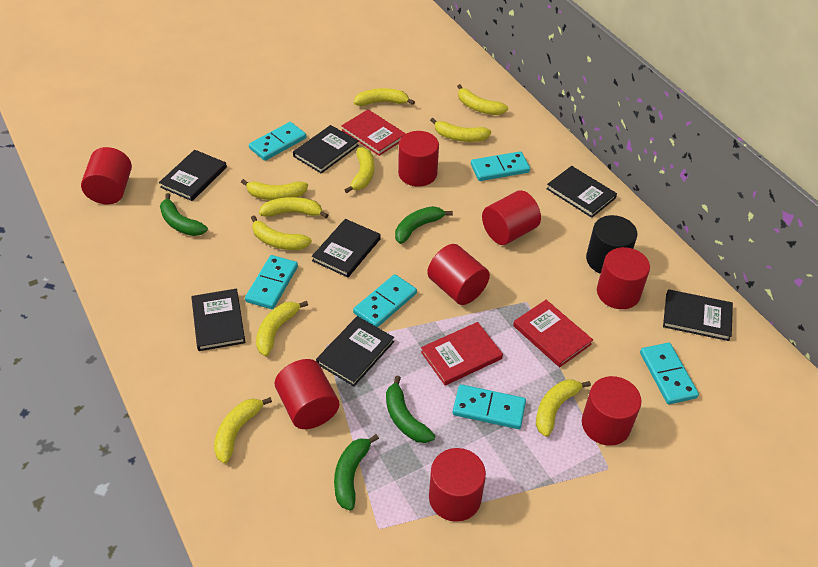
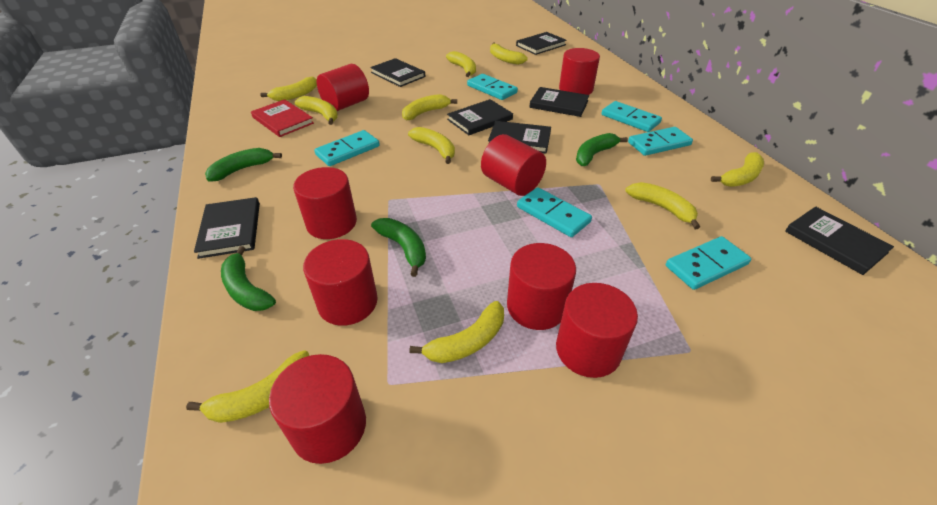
black cylinder: 1 -> 0
red book: 3 -> 1

